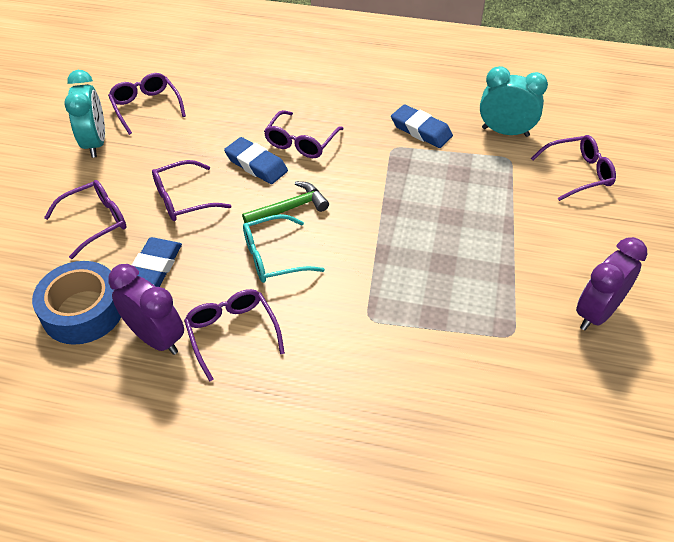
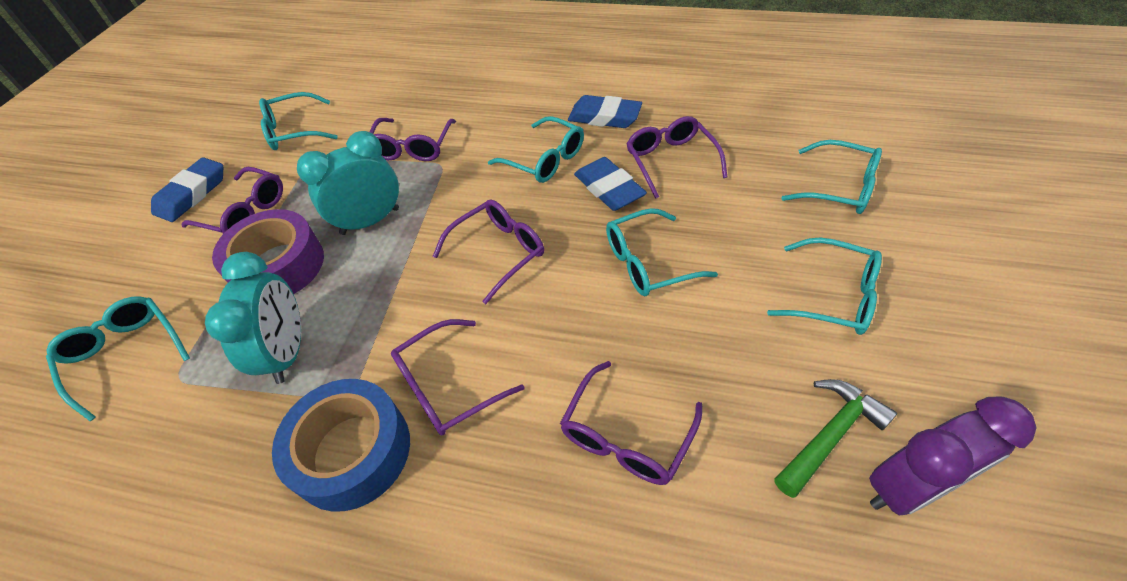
purple clock: 2 -> 1
purple tape: 0 -> 1
turquoise glasses: 1 -> 6

